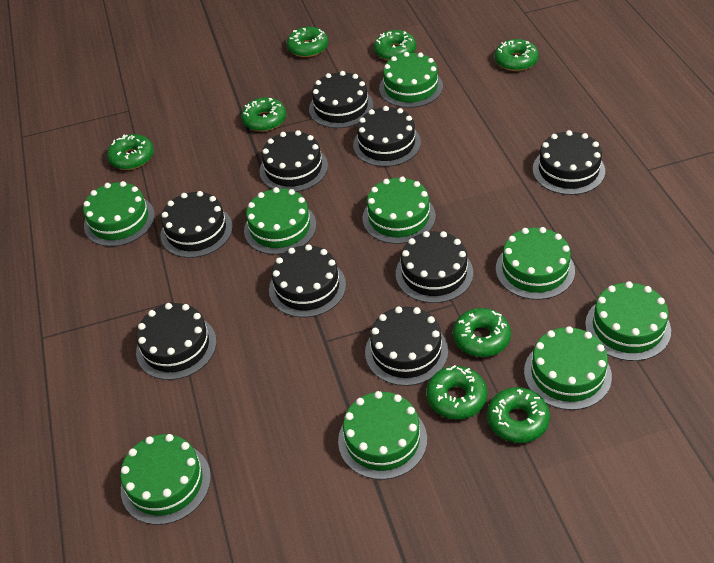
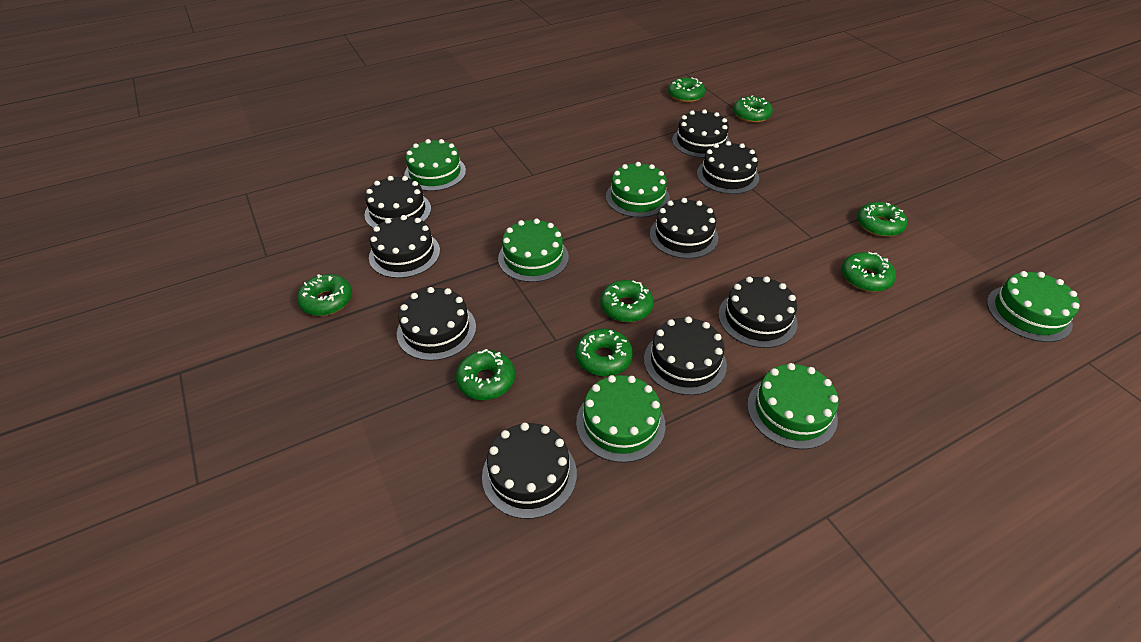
green cake: 9 -> 6

